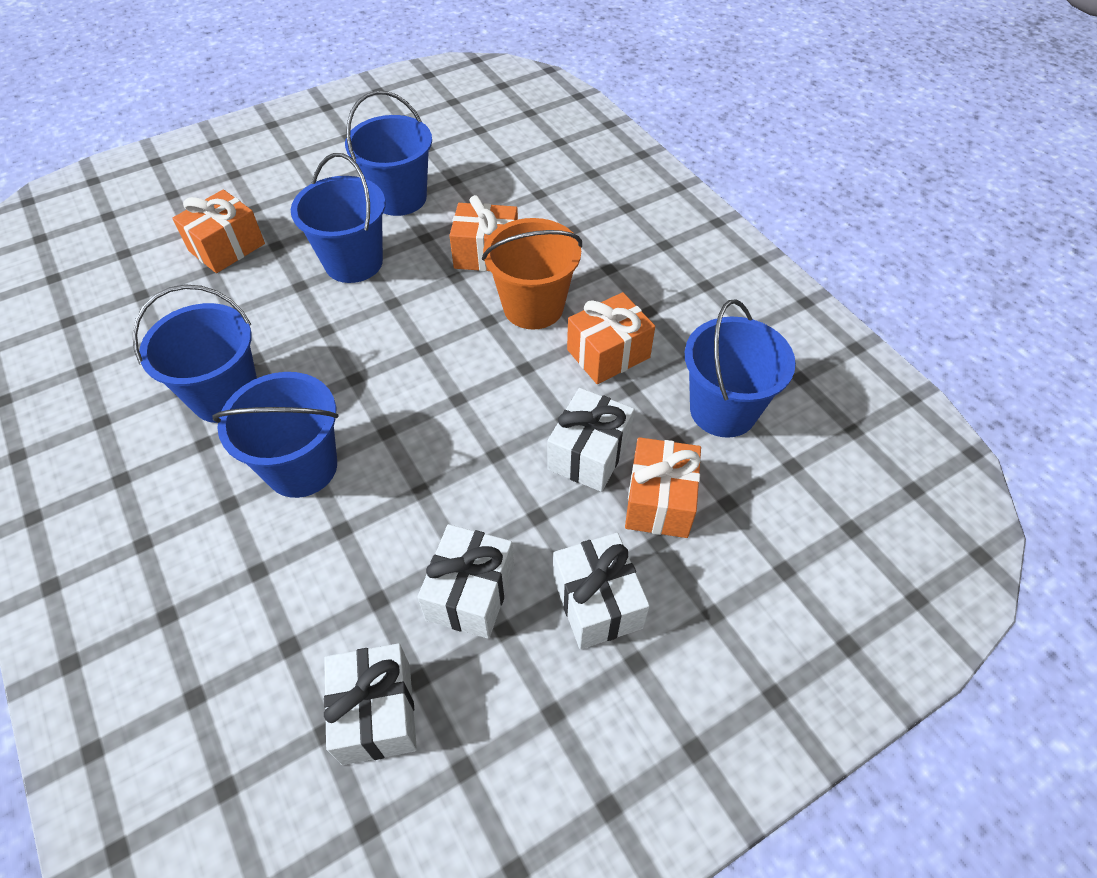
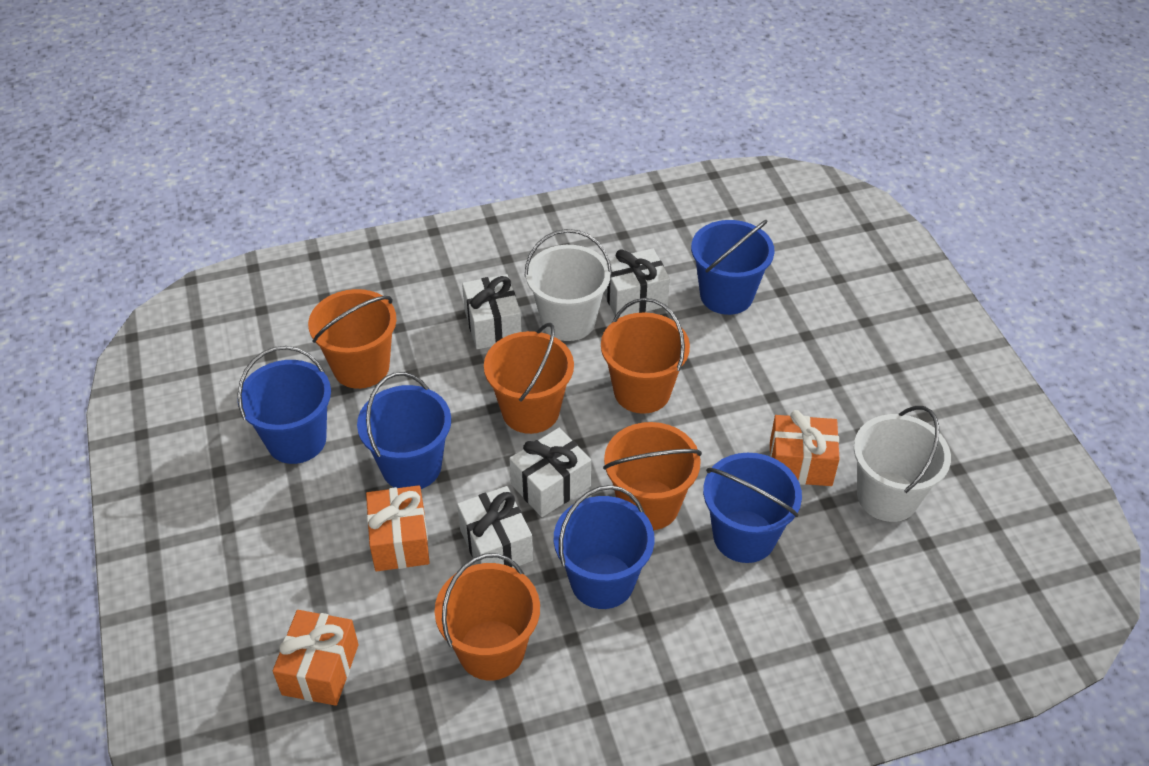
orange bucket: 1 -> 5
orange gift: 4 -> 3
white bucket: 0 -> 2

